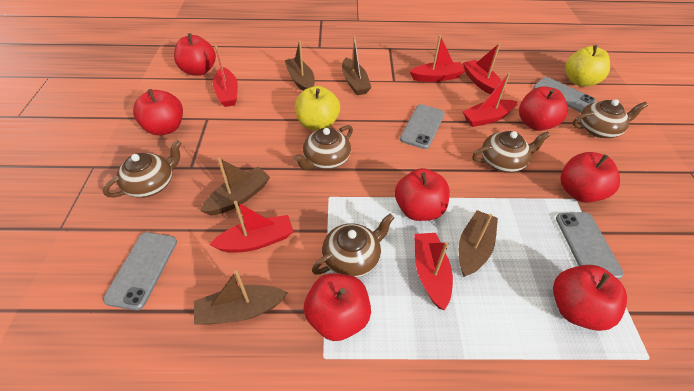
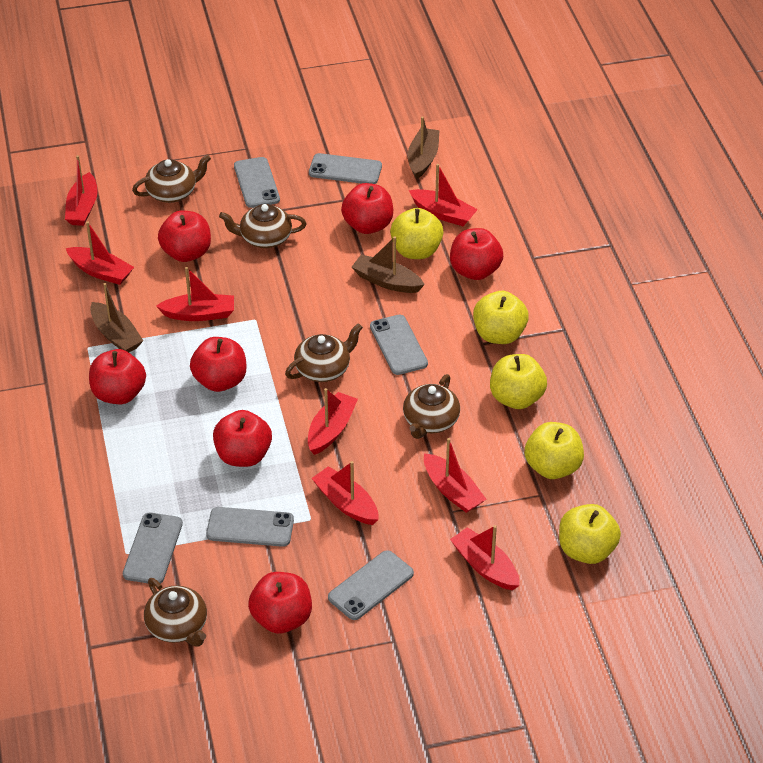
brown boat: 5 -> 3
grey phone: 4 -> 6
red boat: 6 -> 8
yellow apple: 2 -> 5

